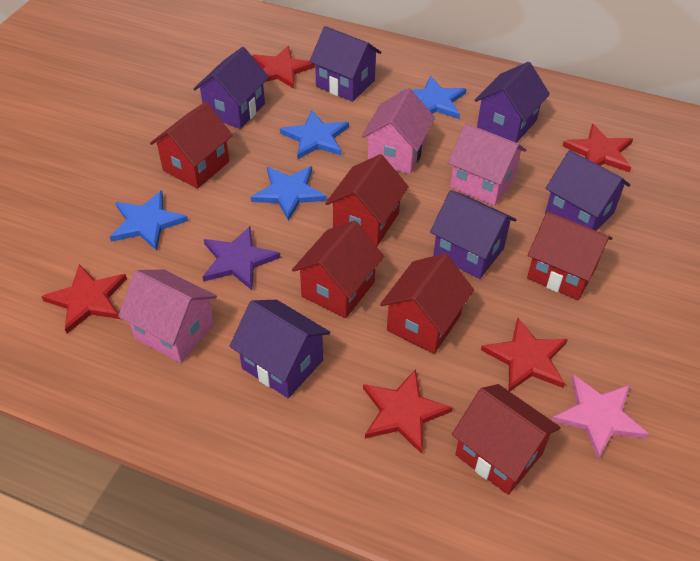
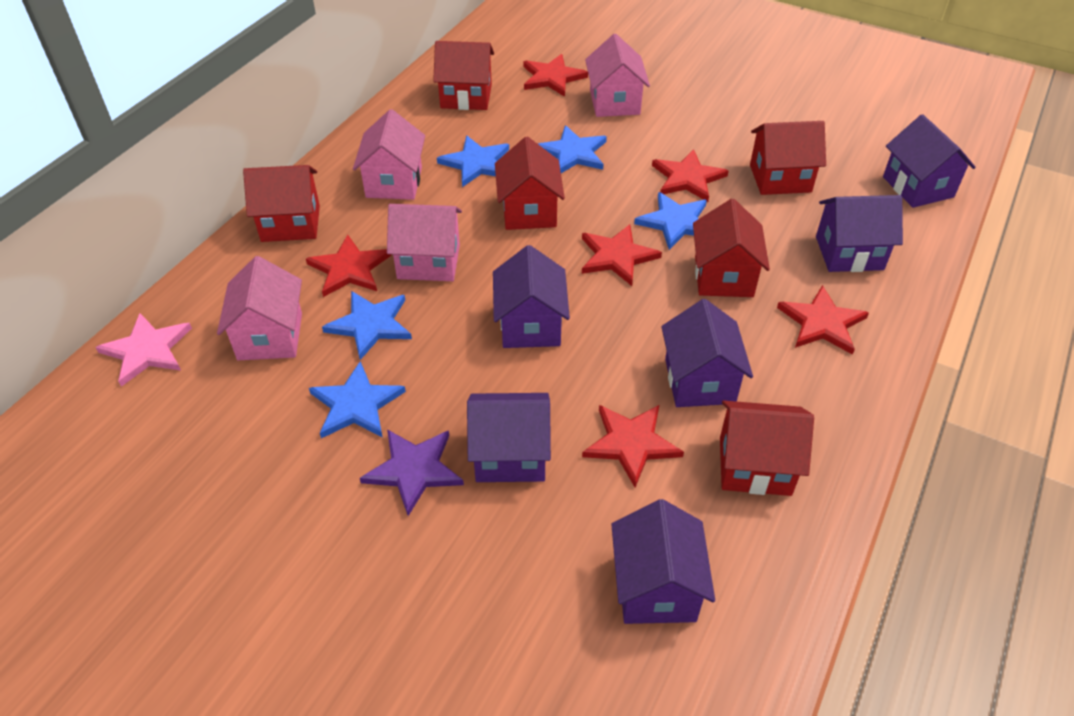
blue star: 4 -> 5
pink house: 3 -> 4
red star: 5 -> 6

